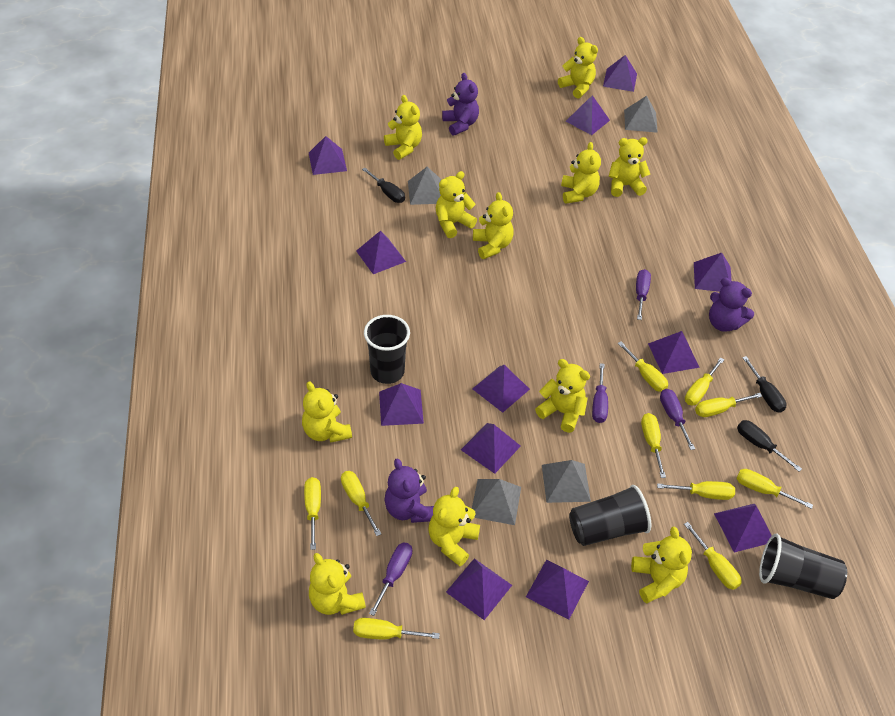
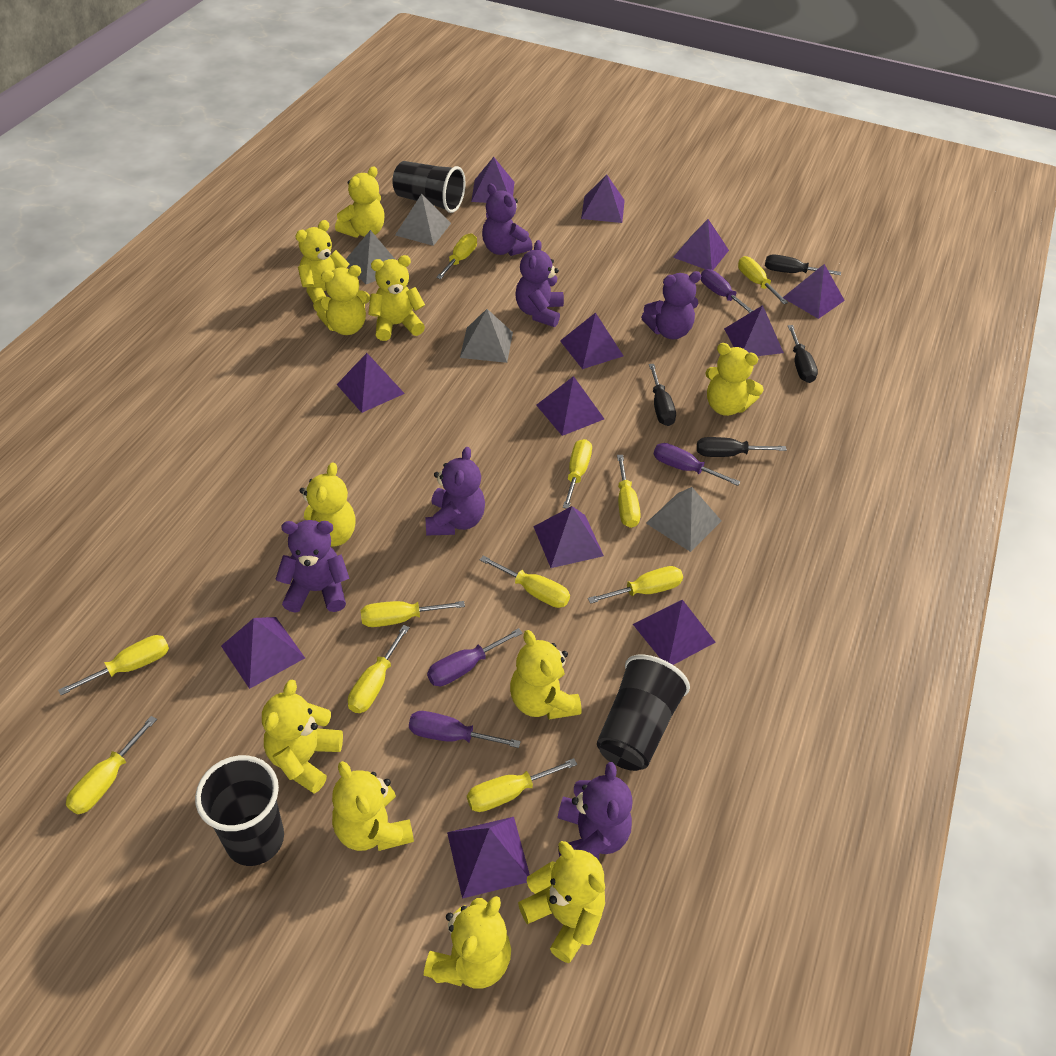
black screwdriver: 3 -> 4
purple teddy bear: 3 -> 6
yellow screwdriver: 10 -> 11

